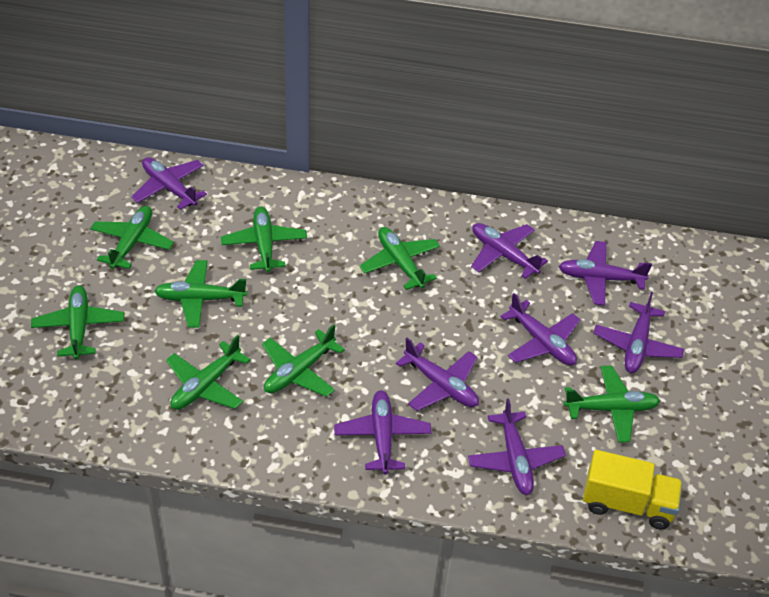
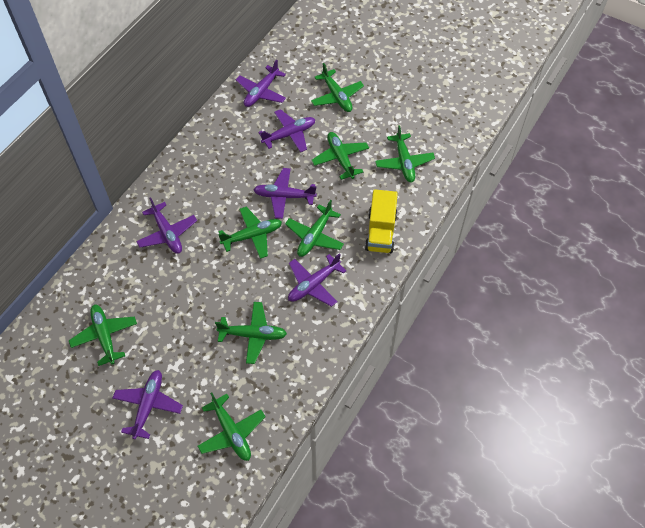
purple plane: 8 -> 6

